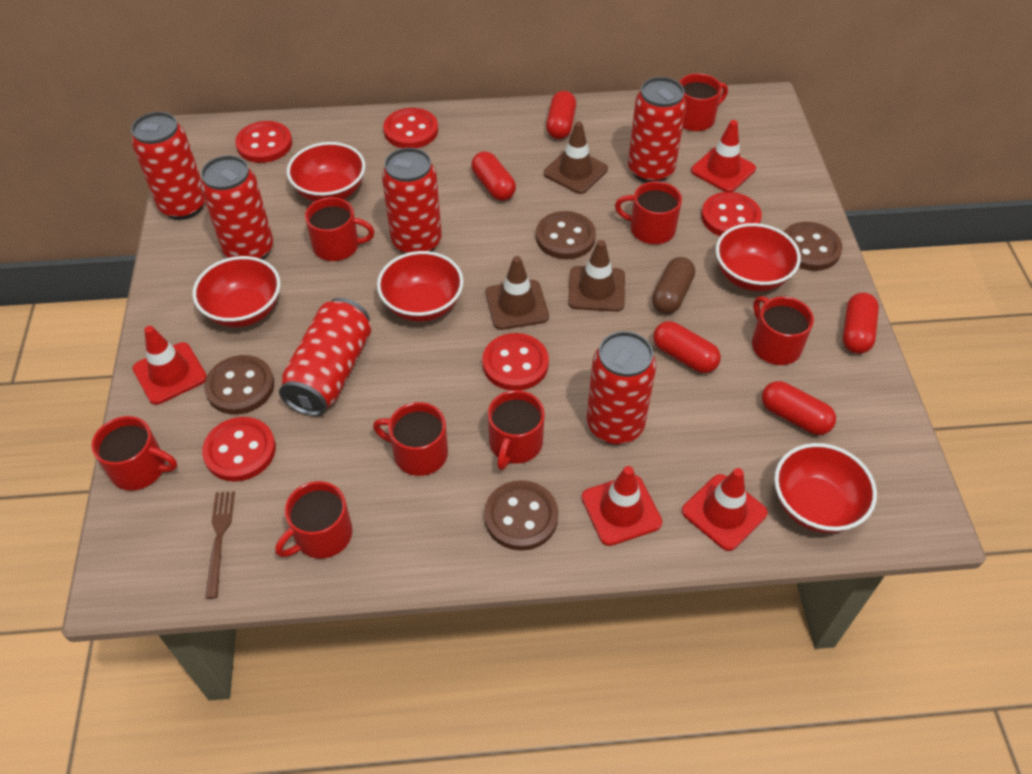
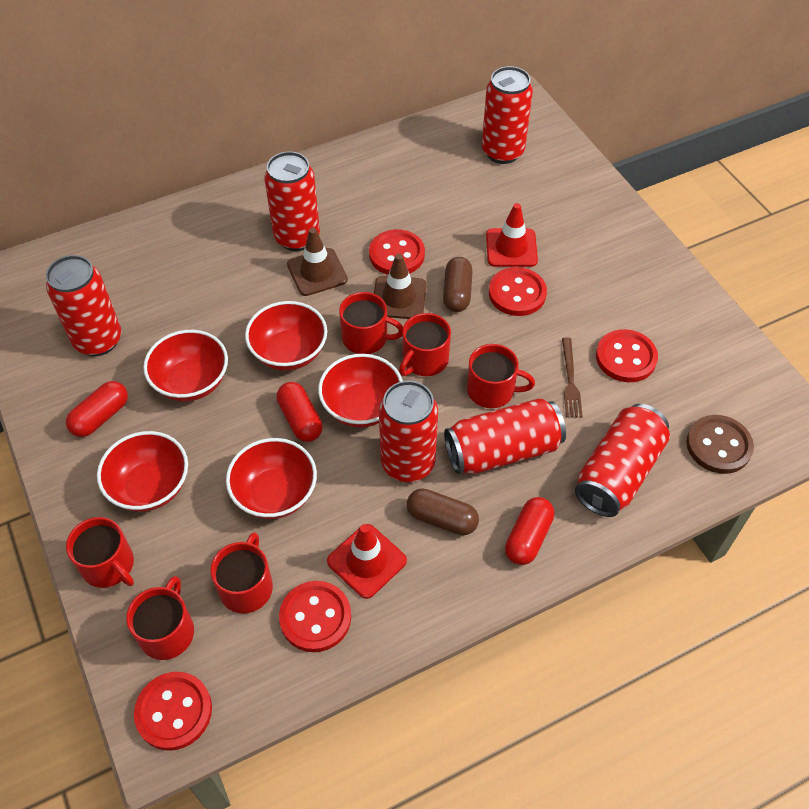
brown button: 4 -> 1
brown capsule: 1 -> 2
brown traffic cone: 3 -> 2
red capsule: 5 -> 3
red mug: 8 -> 6
red traffic cone: 4 -> 2

